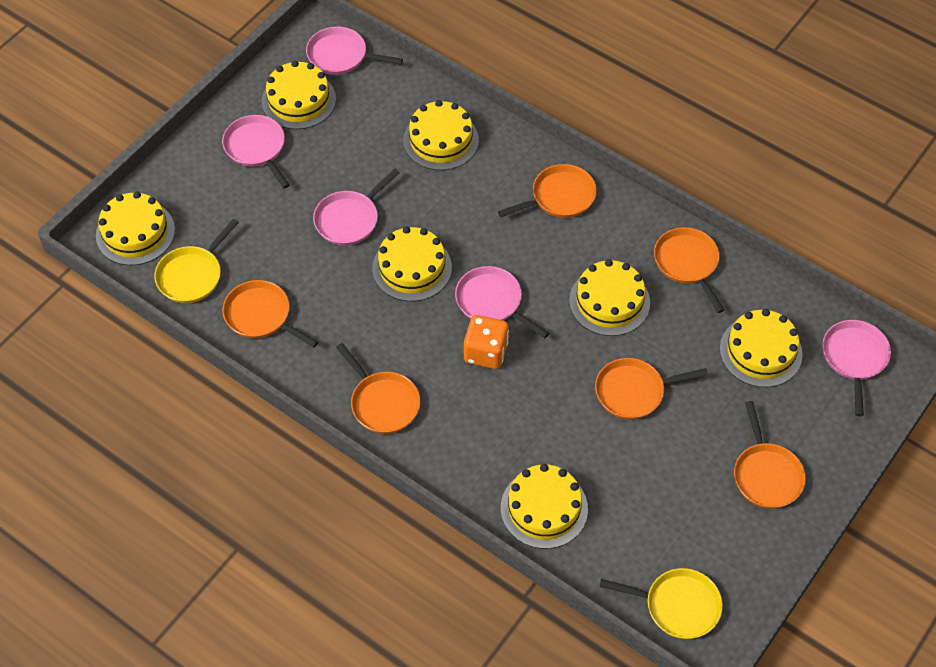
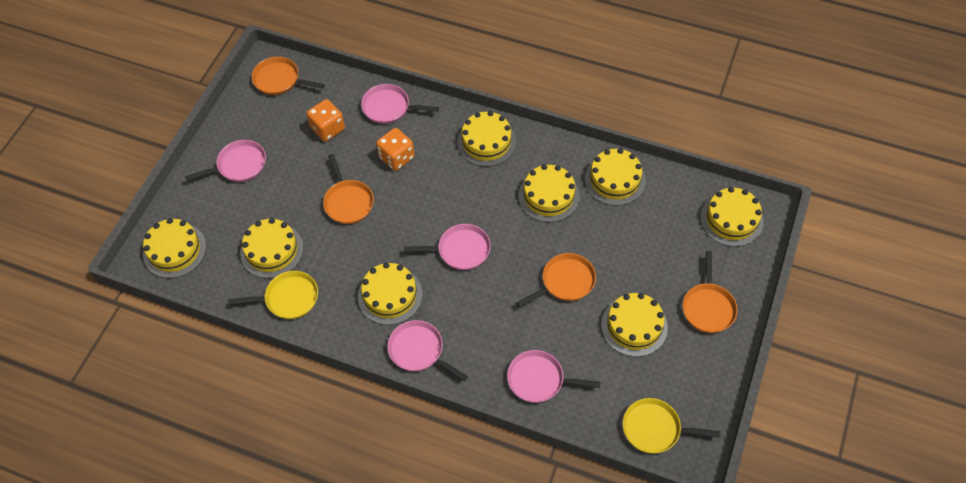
orange dice: 1 -> 2
orange pan: 6 -> 4
yellow cake: 7 -> 8

